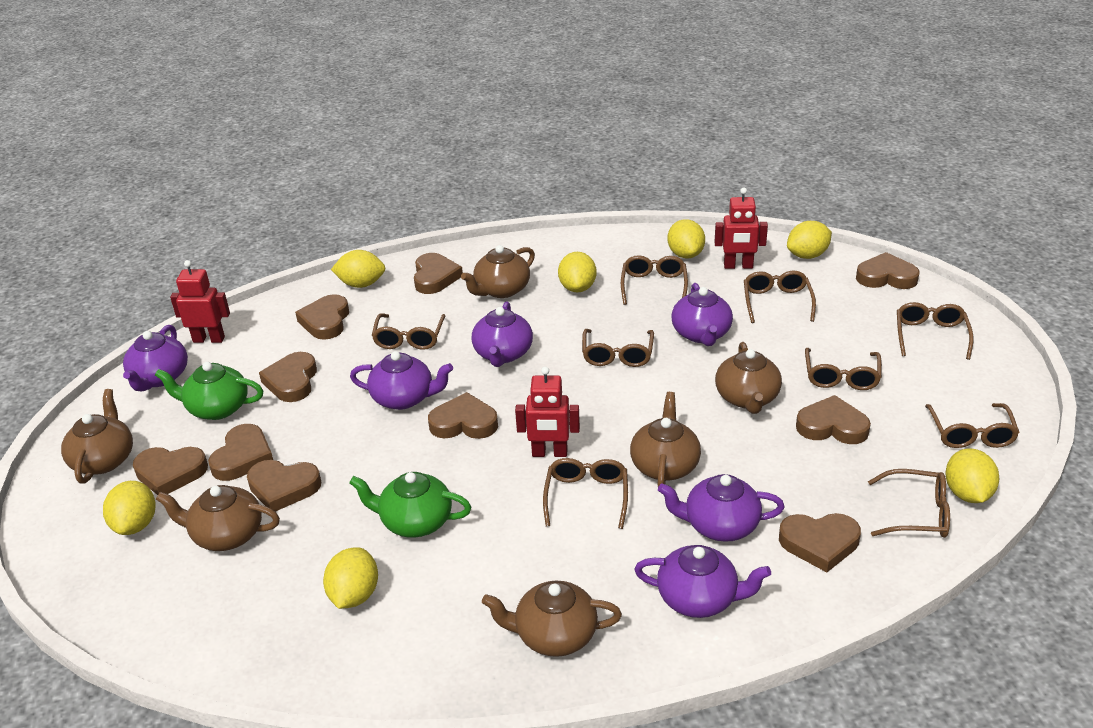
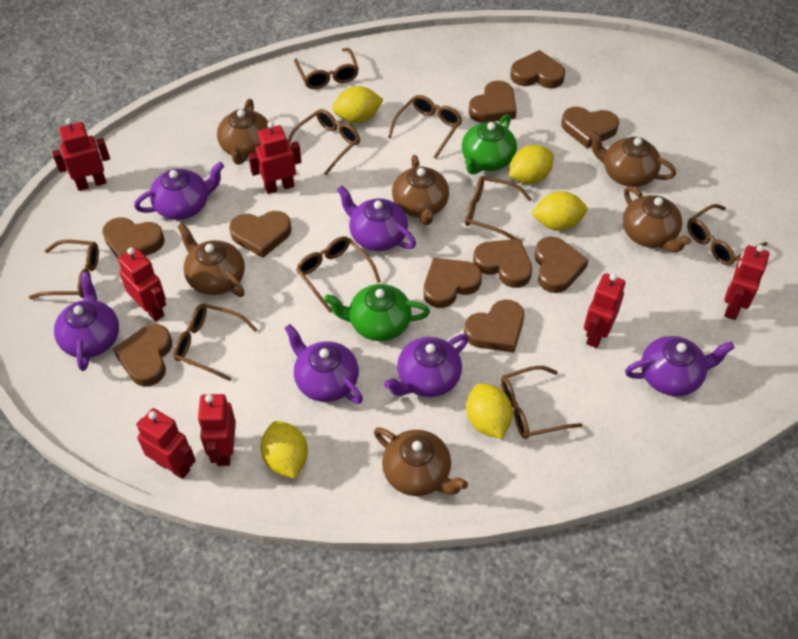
red robot: 3 -> 7
yellow lemon: 7 -> 5

